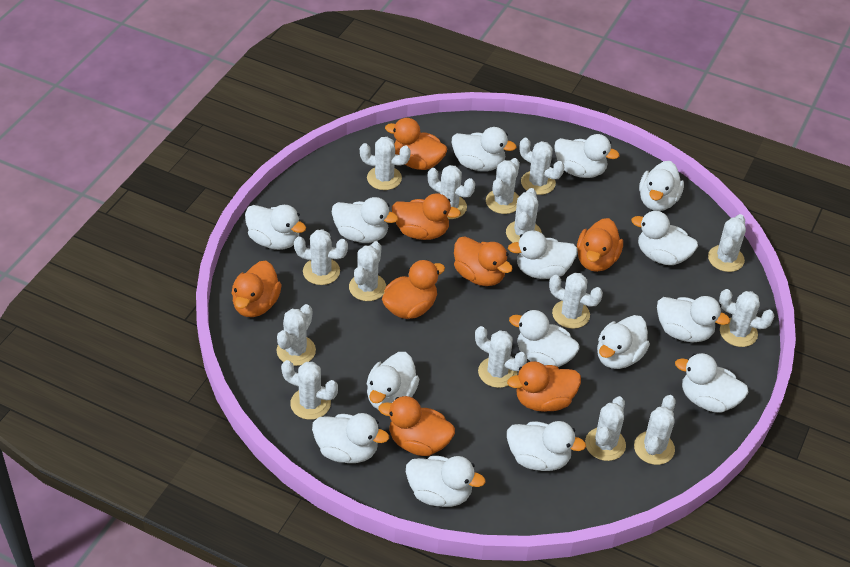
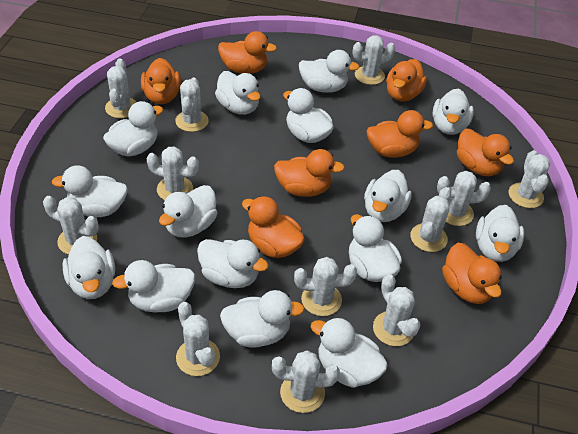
white cactus: 15 -> 12

